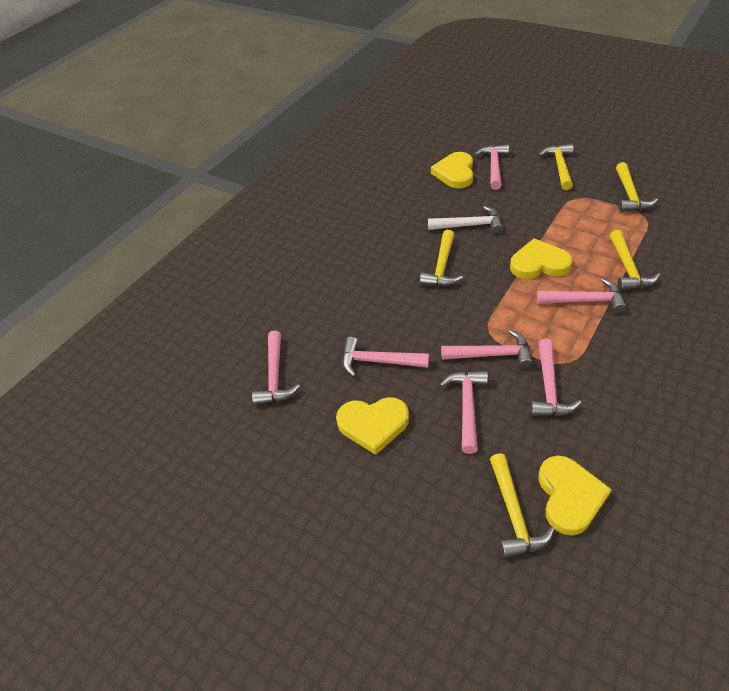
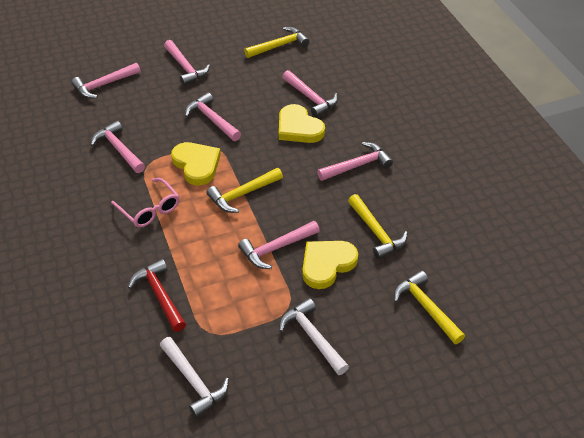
pink glasses: 0 -> 1
red hammer: 0 -> 1
white hammer: 1 -> 2
yellow hammer: 5 -> 4
yellow heart: 4 -> 3

